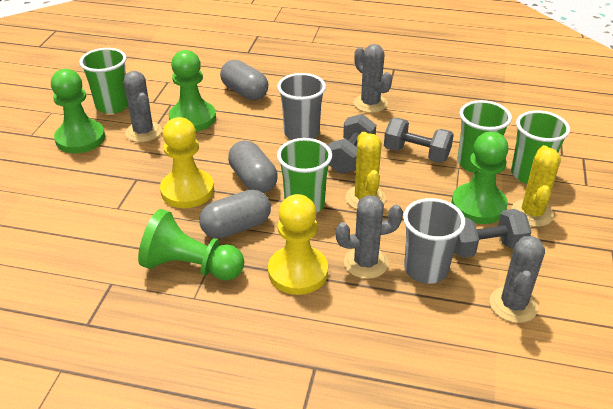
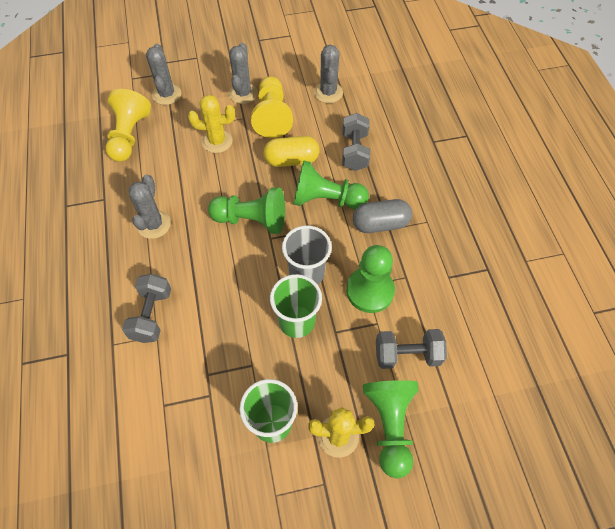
green cup: 4 -> 2
grey capsule: 3 -> 1
grey cup: 2 -> 1
yellow capsule: 0 -> 1

